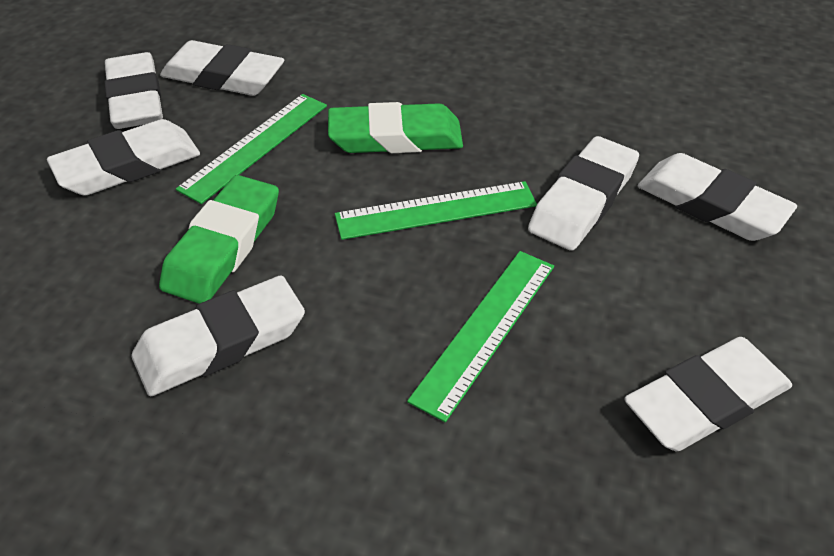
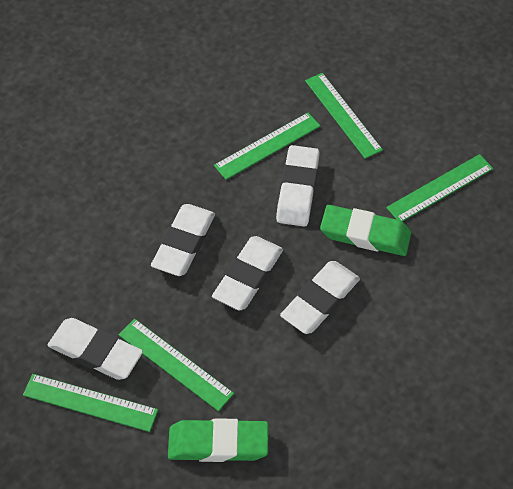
green ruler: 3 -> 5
white eraser: 7 -> 5

